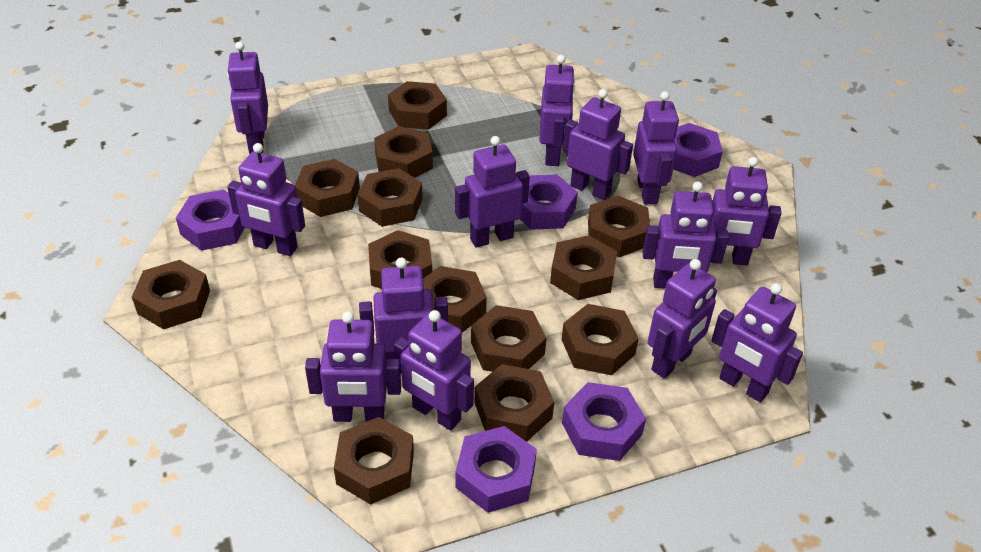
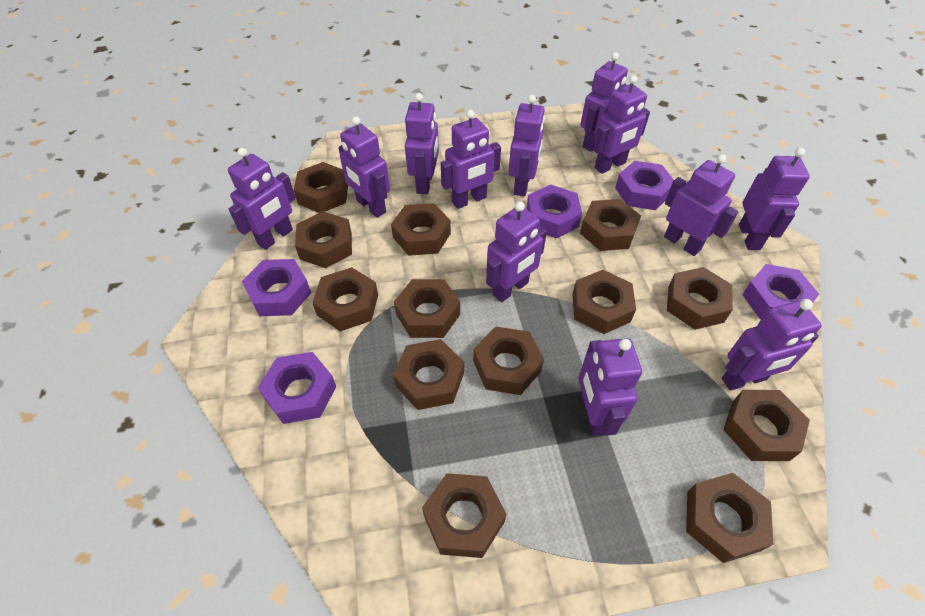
purple robot: 13 -> 12

